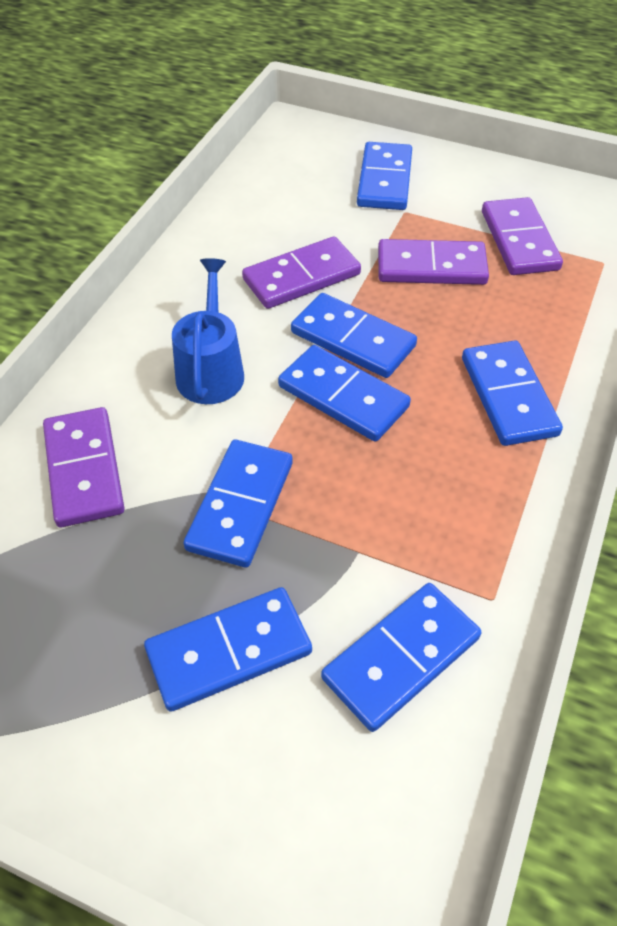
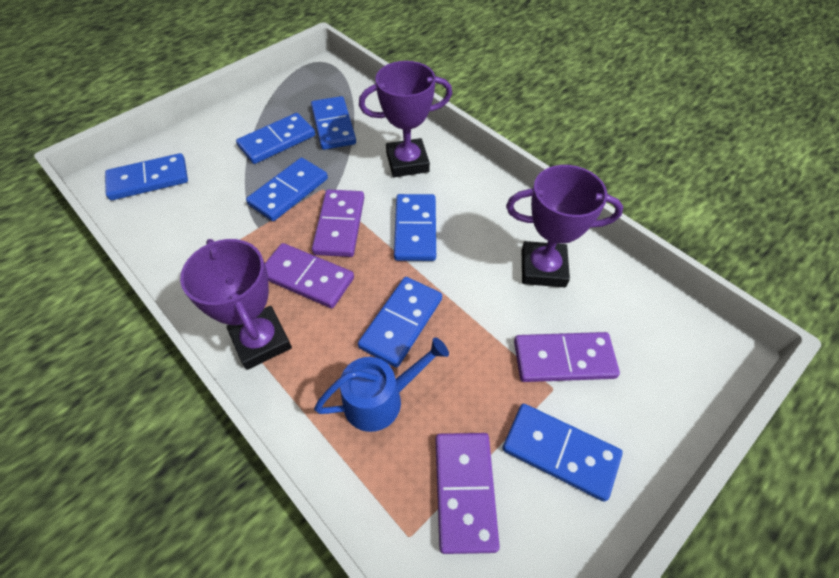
purple trophy: 0 -> 3

